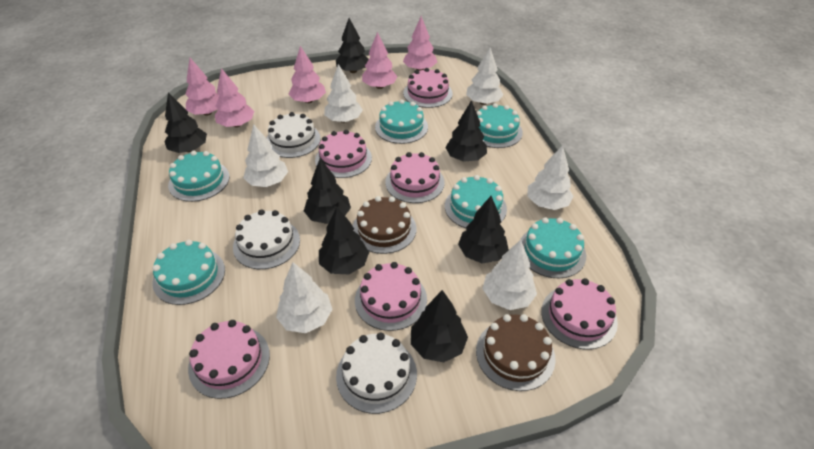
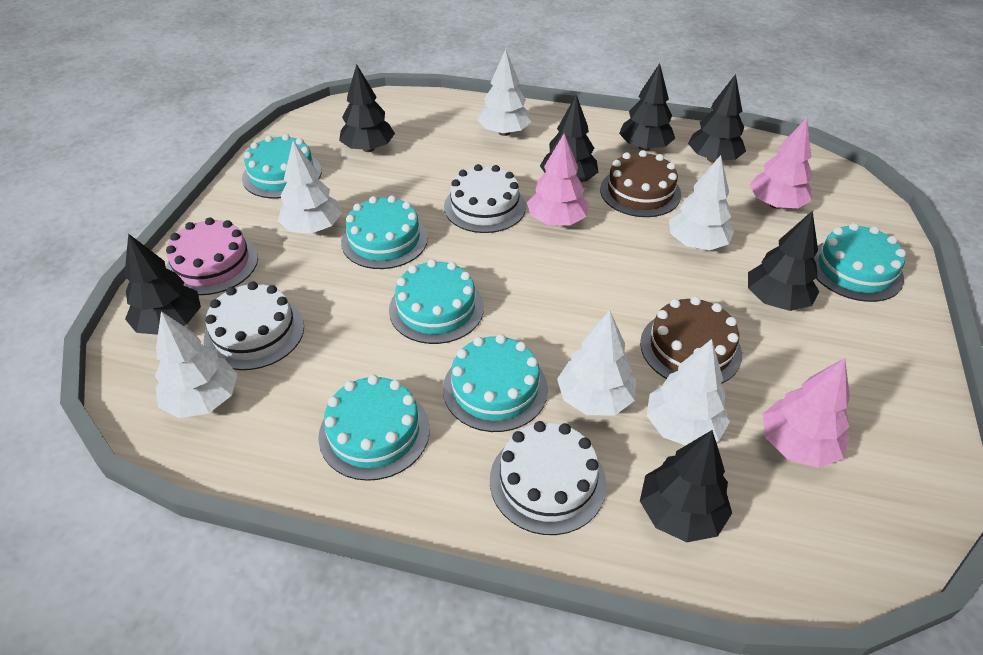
pink cake: 6 -> 1
pink tree: 5 -> 3

